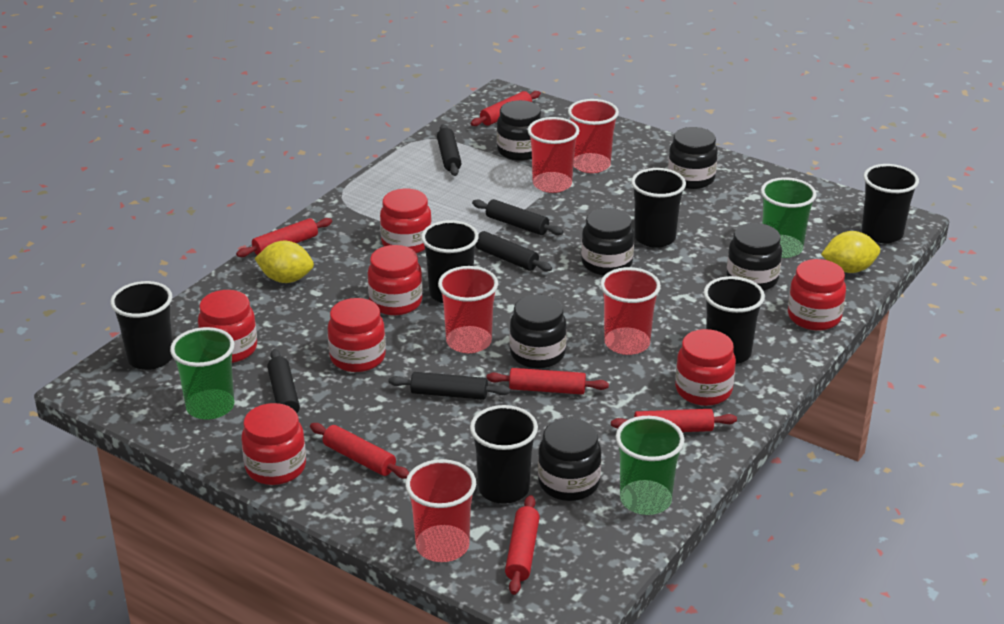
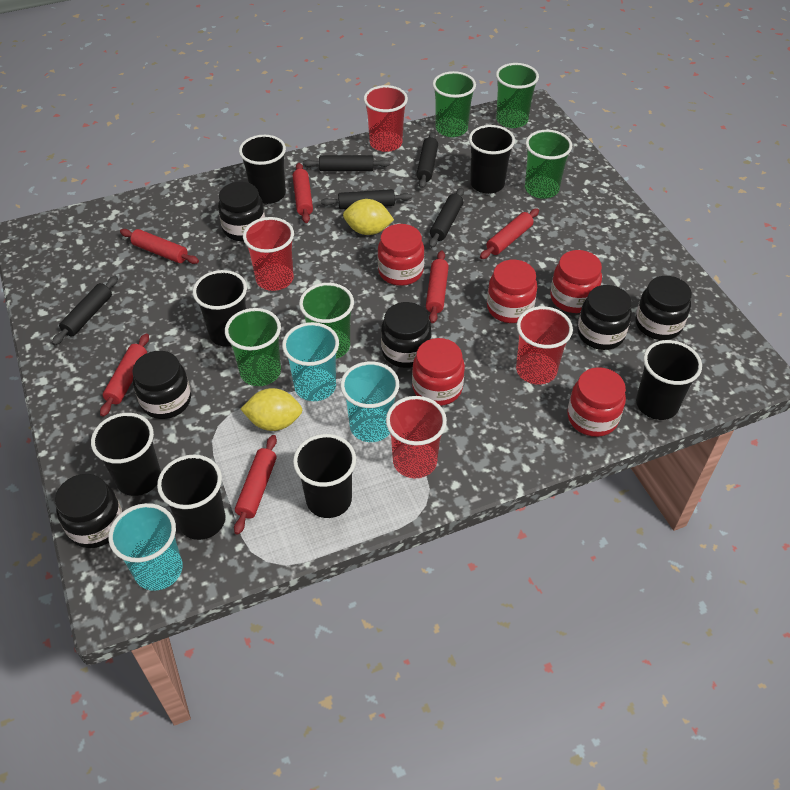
black cup: 6 -> 7
green cup: 3 -> 5
red cup: 5 -> 4
red jar: 7 -> 5
turquoise cup: 0 -> 3

